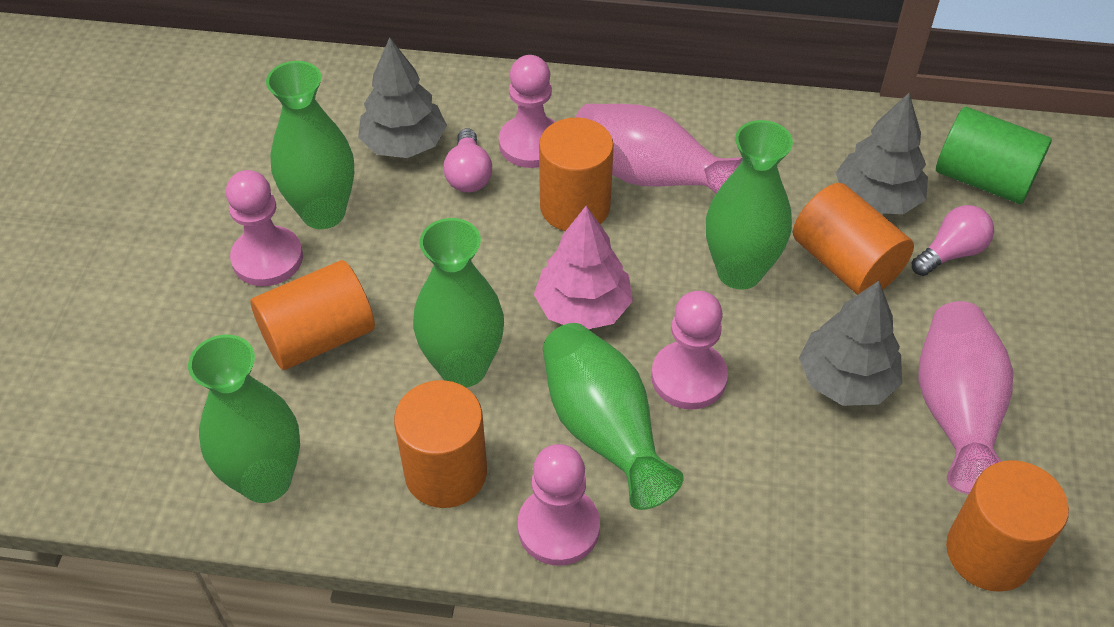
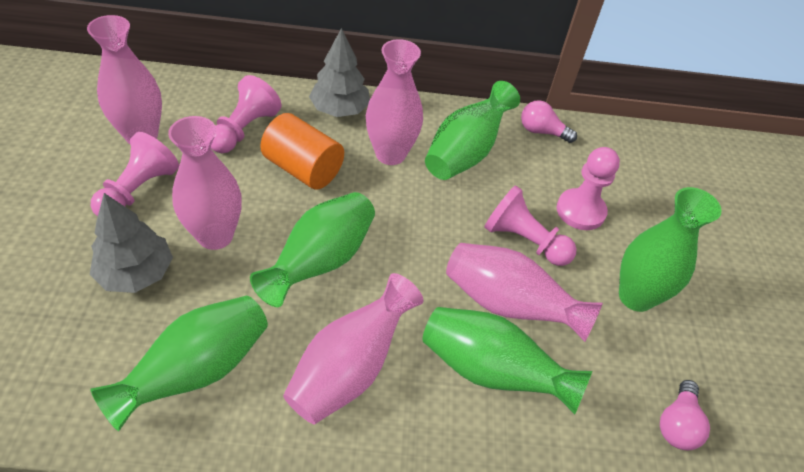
green cylinder: 1 -> 0
grey tree: 3 -> 2
orange cylinder: 5 -> 1
pink tree: 1 -> 0
pink vase: 2 -> 5

